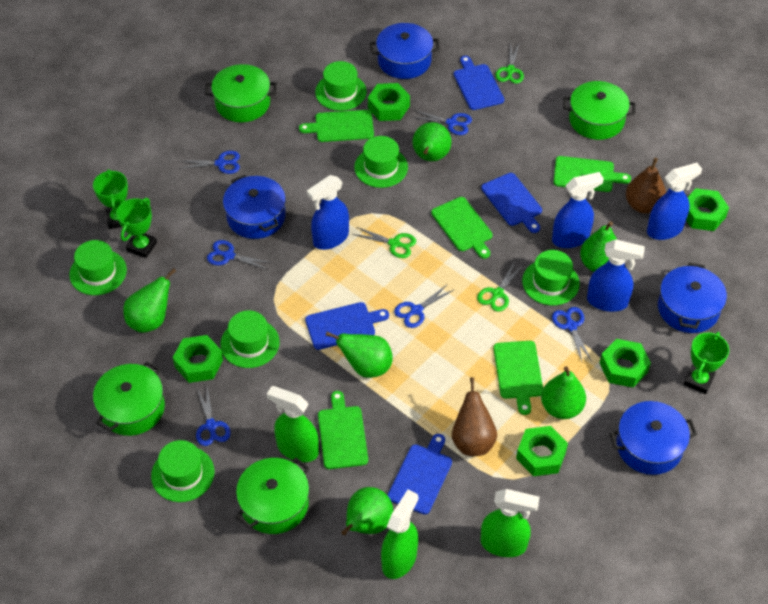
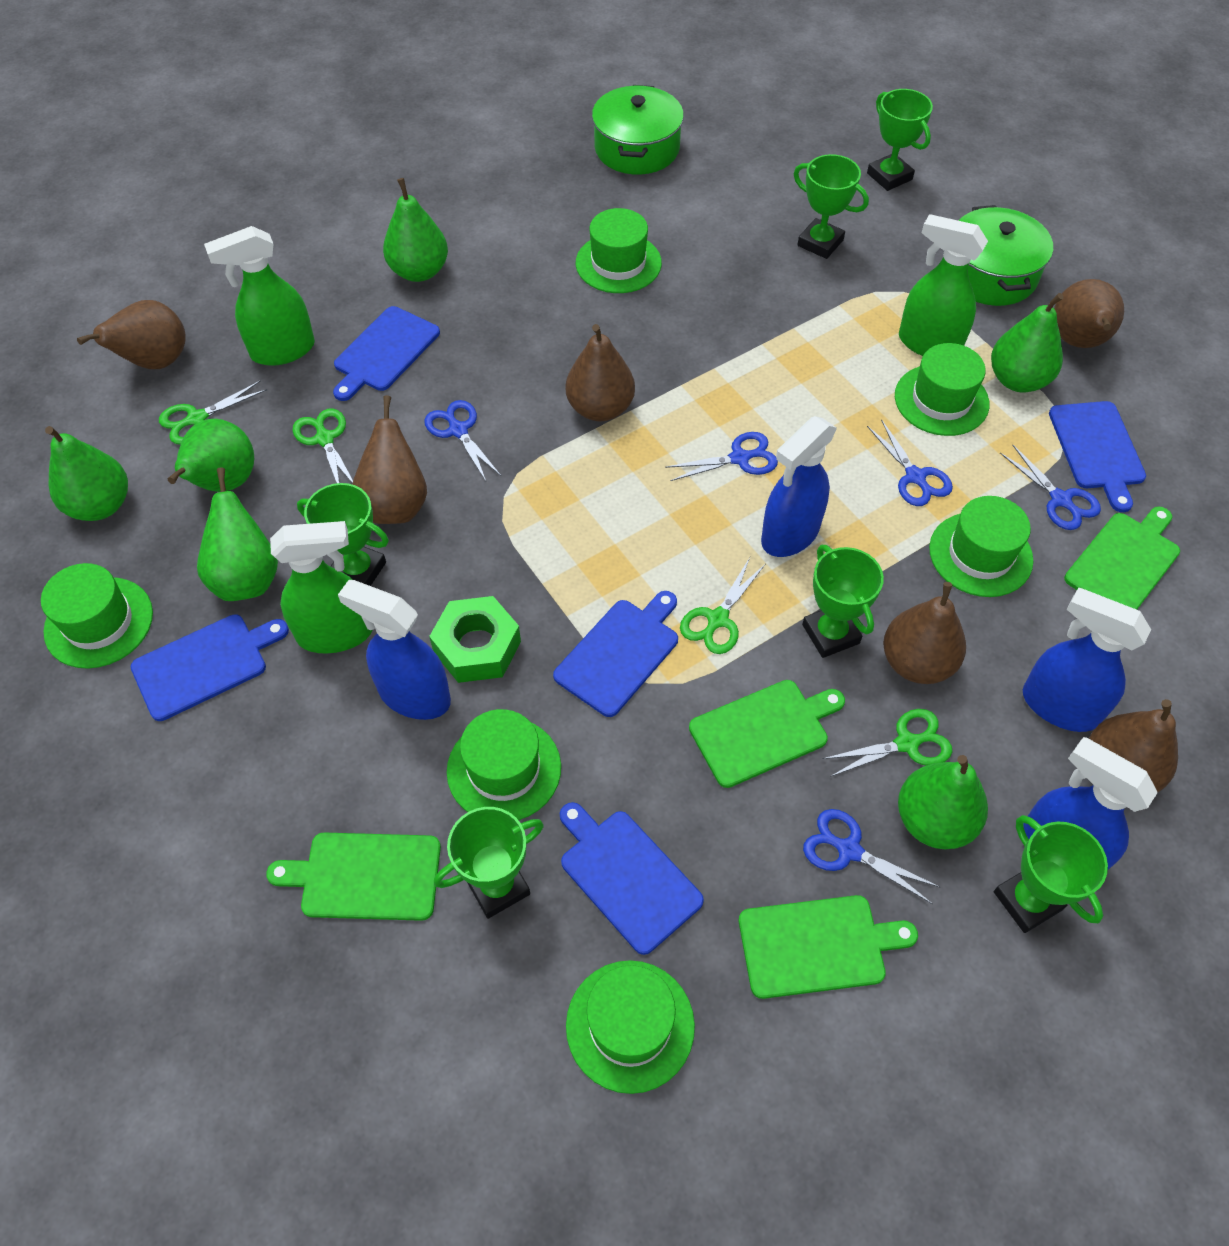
blue cutting board: 4 -> 5
blue pot: 4 -> 0
blue scissors: 6 -> 5
brown pear: 2 -> 6
green cutting board: 5 -> 4
green nut: 5 -> 1
green pot: 4 -> 2
green scissors: 3 -> 4
green trophy: 3 -> 6

